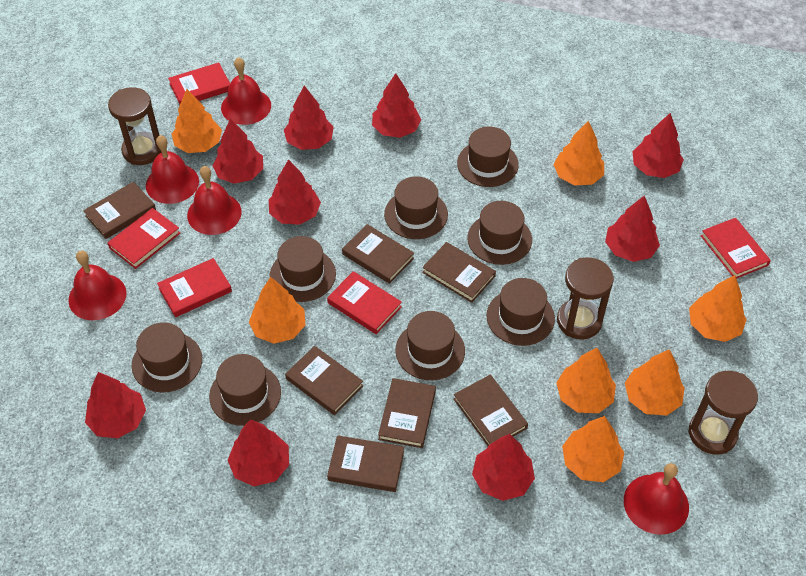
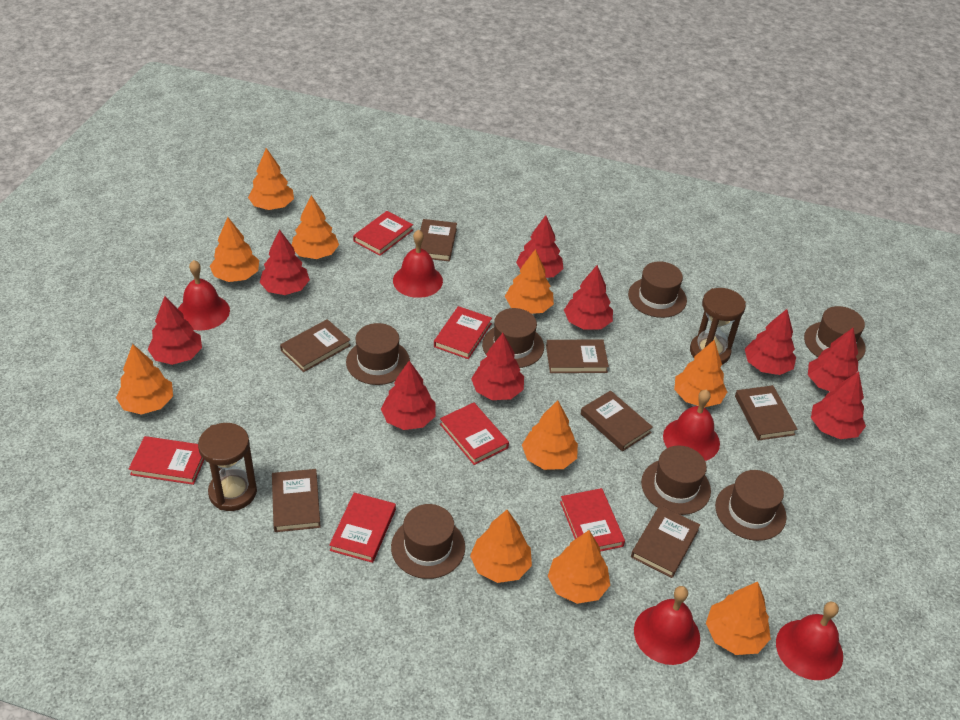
brown hat: 8 -> 7
brown hourglass: 3 -> 2
orange tree: 7 -> 10
red book: 5 -> 6

